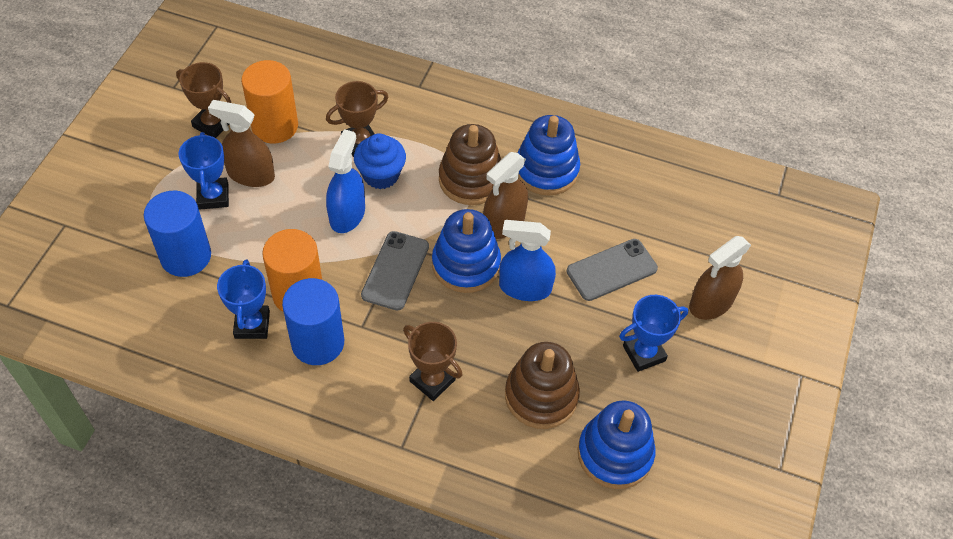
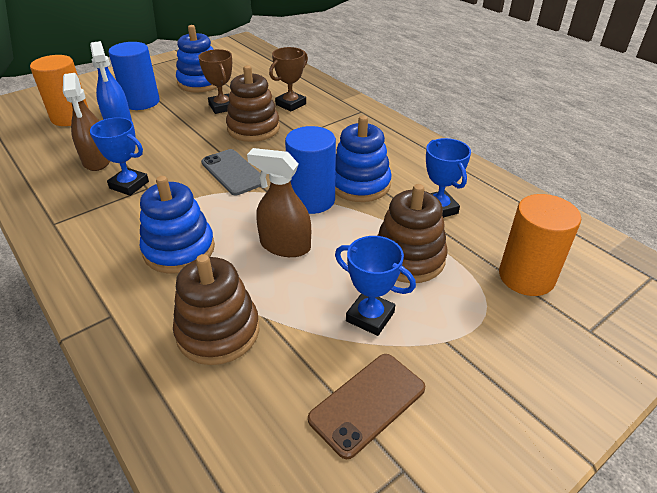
blue cupcake: 1 -> 0
blue spray bottle: 2 -> 1
brown phone: 0 -> 1
brown spray bottle: 3 -> 2
brown stacking toy: 2 -> 3
brown trophy: 3 -> 2
grey phone: 2 -> 1

